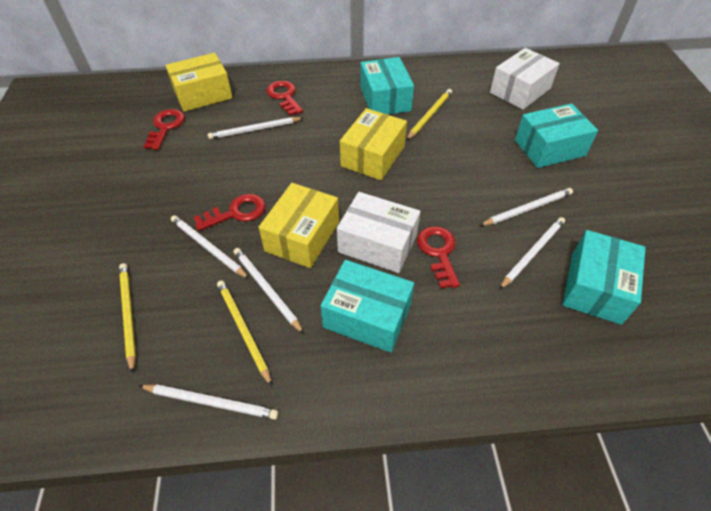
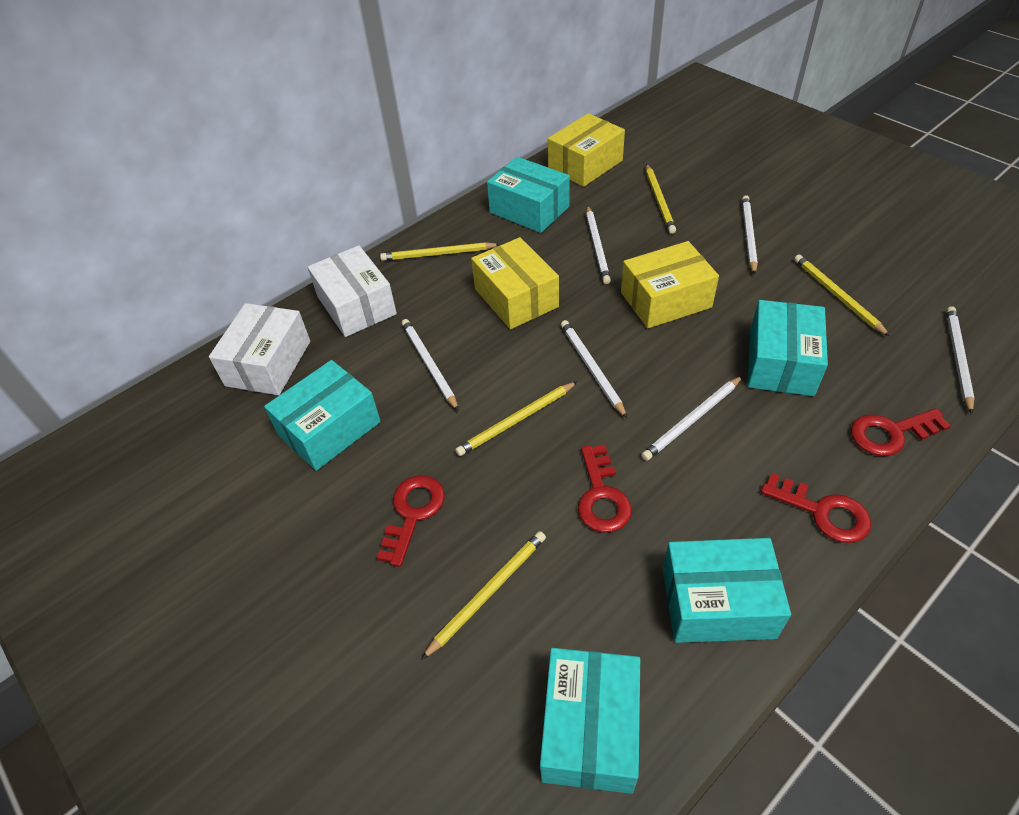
turquoise box: 4 -> 5
yellow pencil: 3 -> 5

